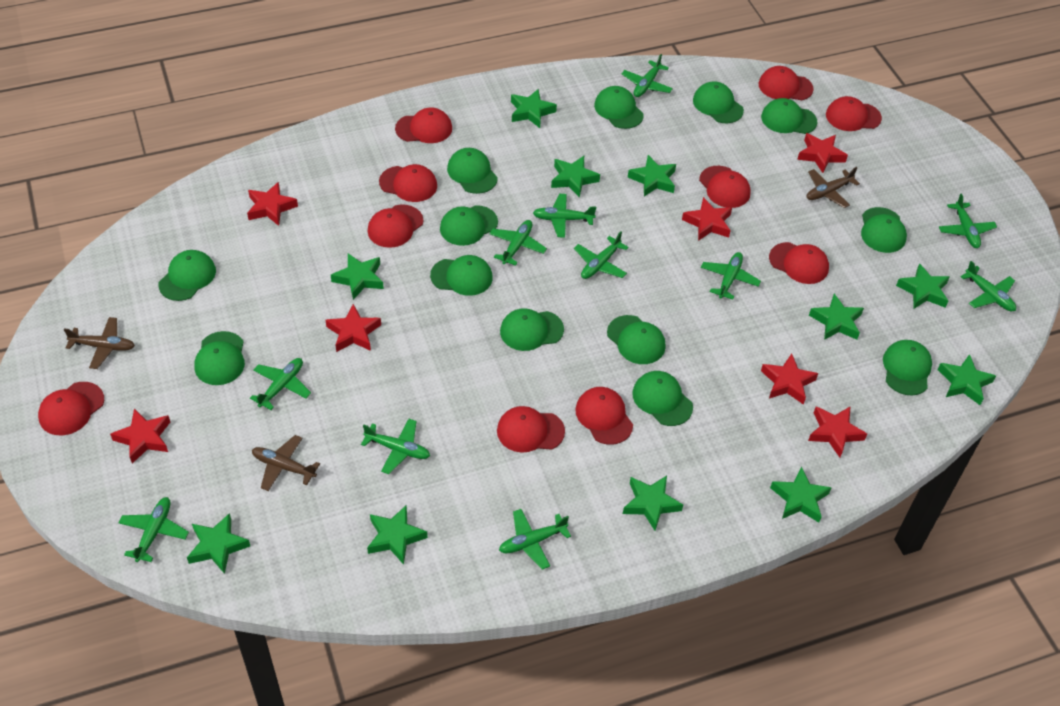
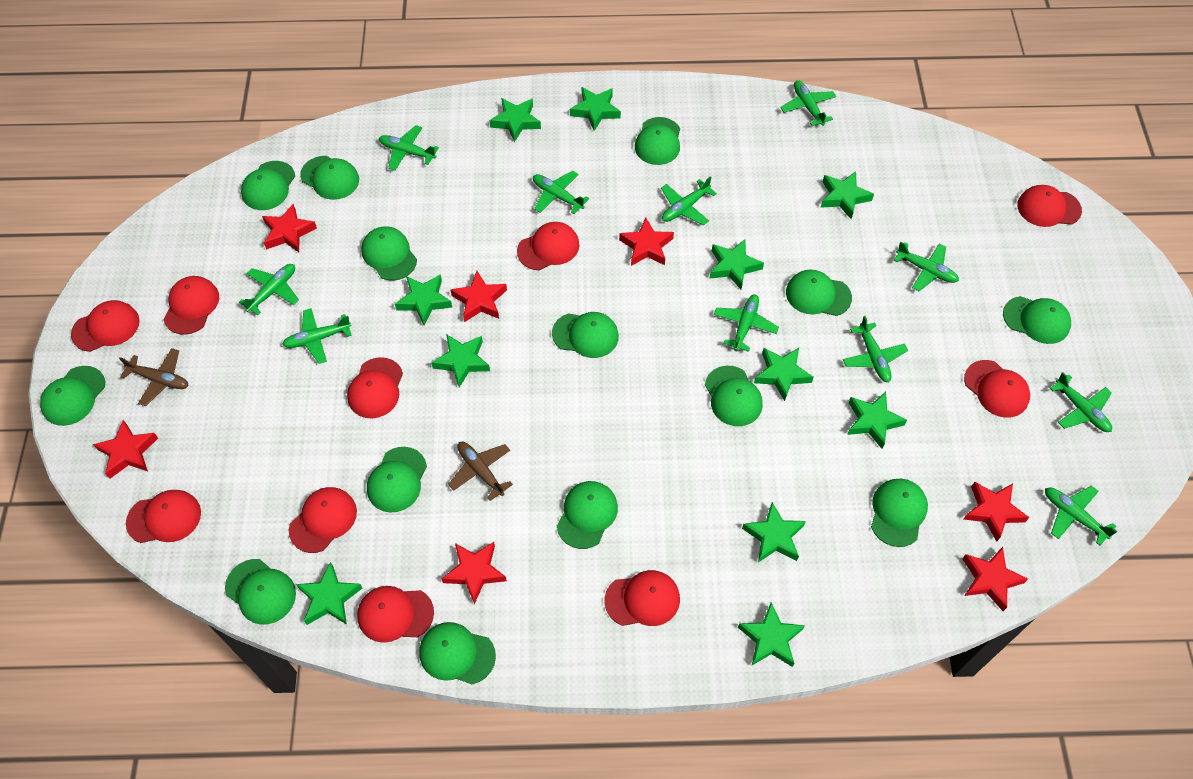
brown plane: 3 -> 2
green cap: 13 -> 14

